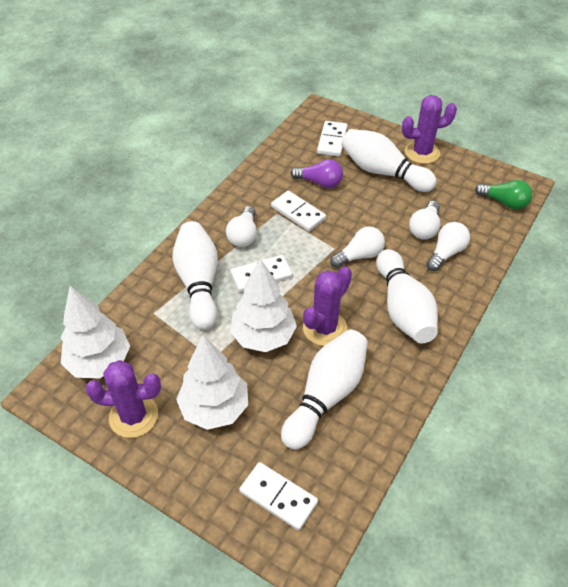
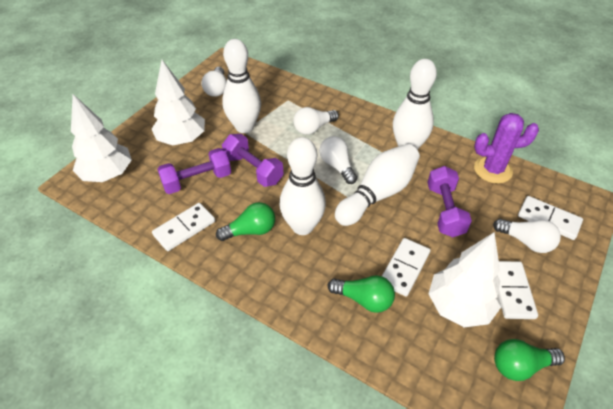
green light bulb: 1 -> 3
purple cactus: 3 -> 1
purple dumbbell: 0 -> 3
purple light bulb: 1 -> 0

